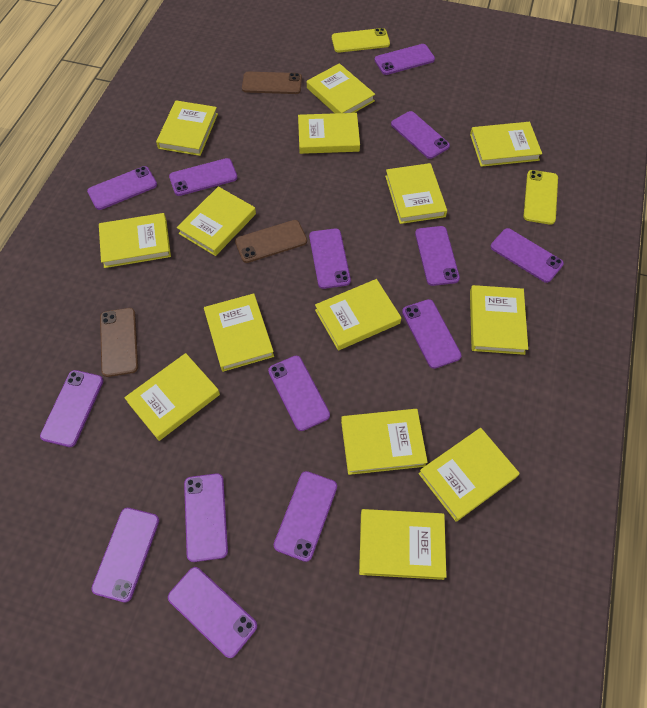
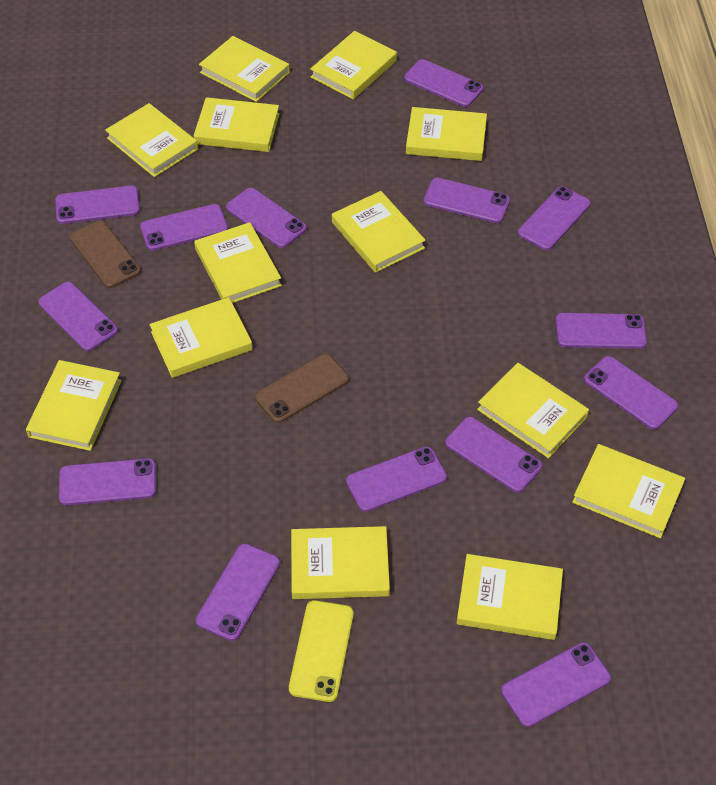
brown phone: 3 -> 2
yellow book: 14 -> 13
yellow phone: 2 -> 1

